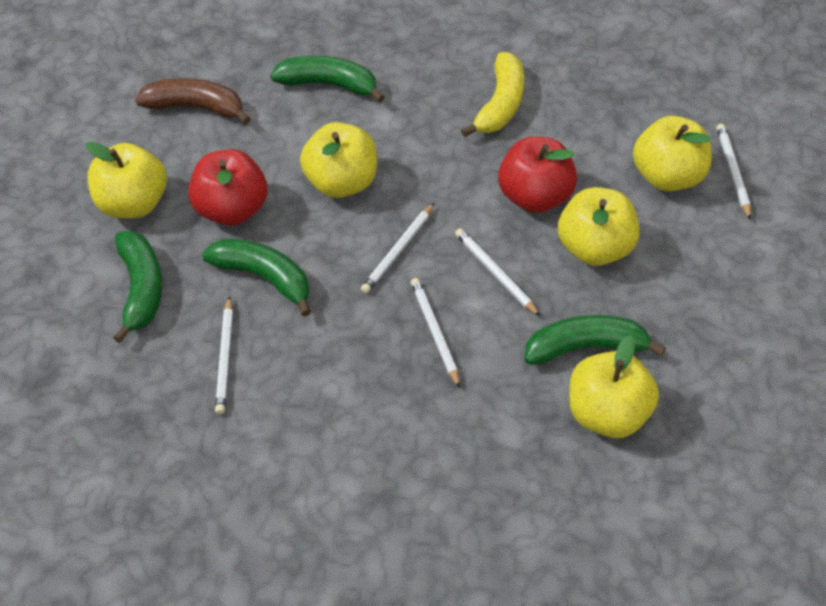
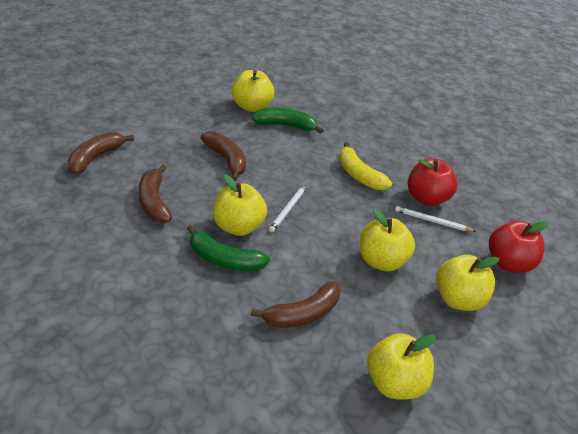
brown banana: 1 -> 4
green banana: 4 -> 2
white pencil: 5 -> 2

